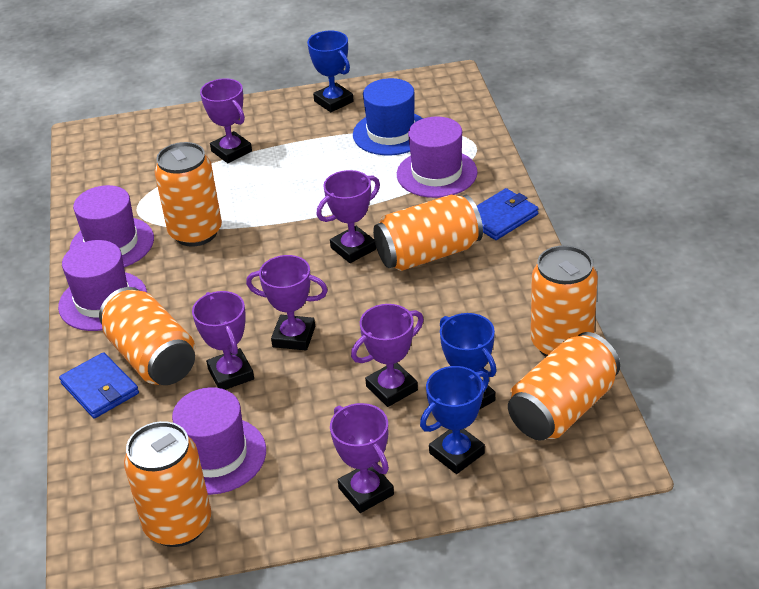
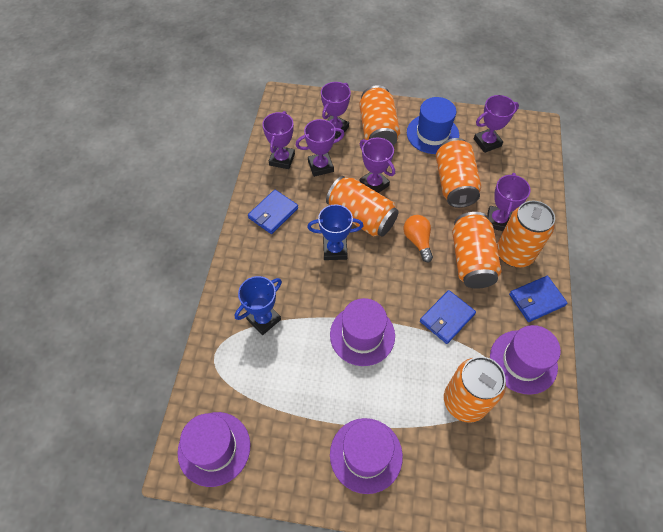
blue trophy: 3 -> 2
blue wallet: 2 -> 3
orange light bulb: 0 -> 1

